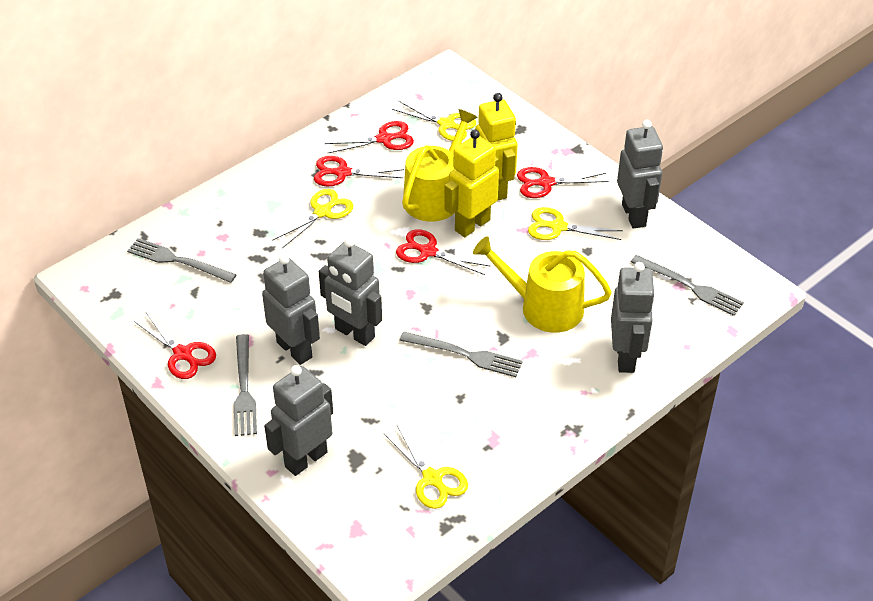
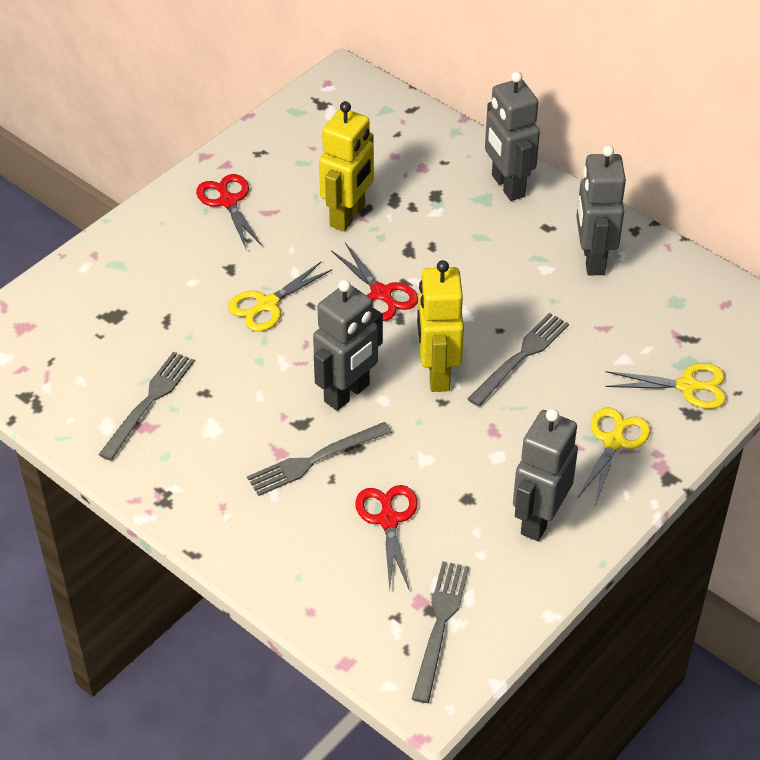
grey robot: 5 -> 4
red scissors: 5 -> 3
yellow scissors: 4 -> 3
yellow watering can: 2 -> 0

